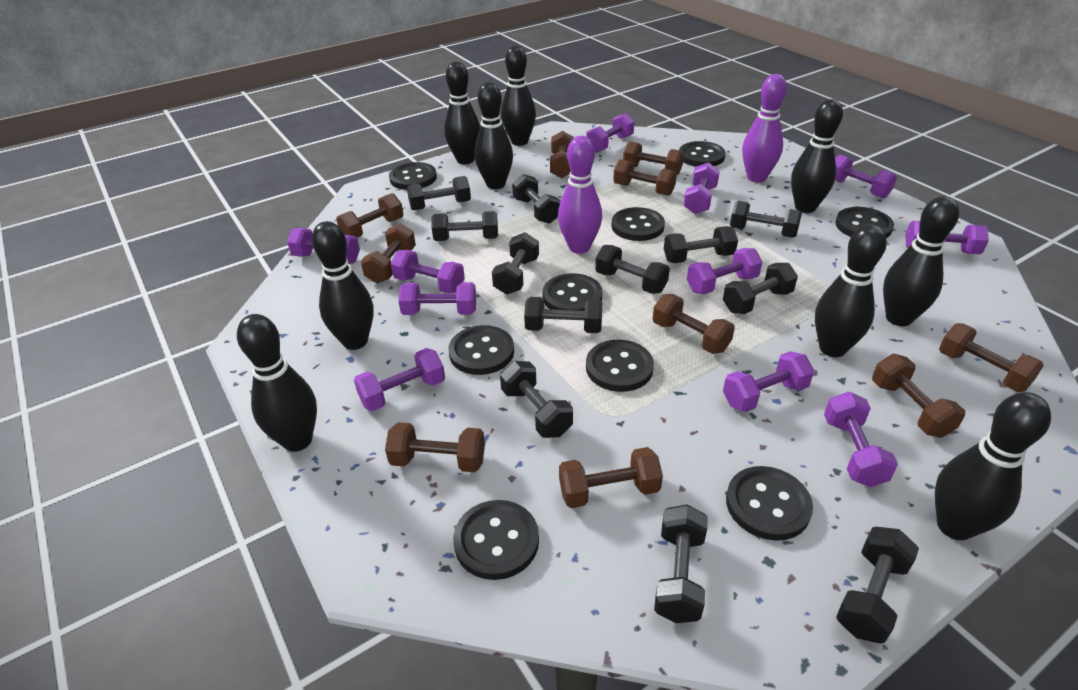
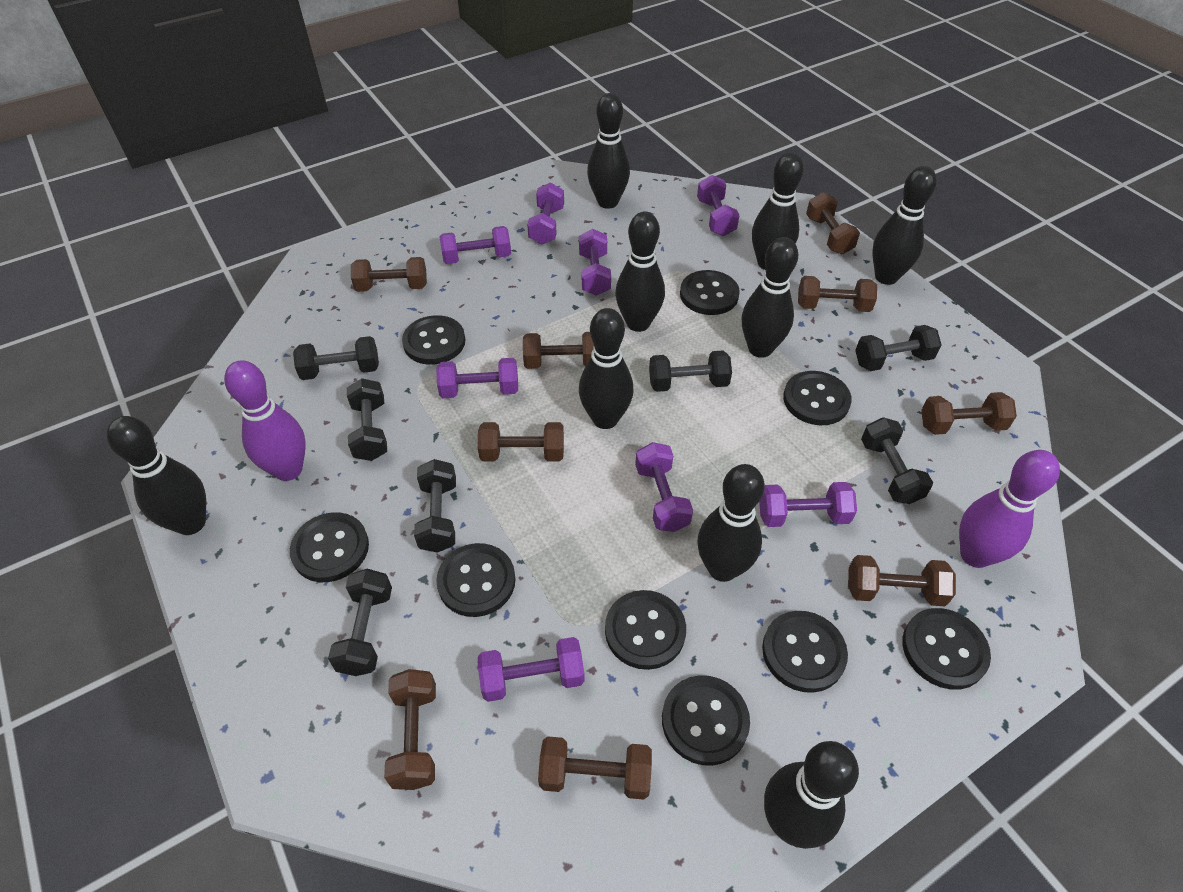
black dumbbell: 12 -> 7
brown dumbbell: 10 -> 9
purple dumbbell: 11 -> 8

